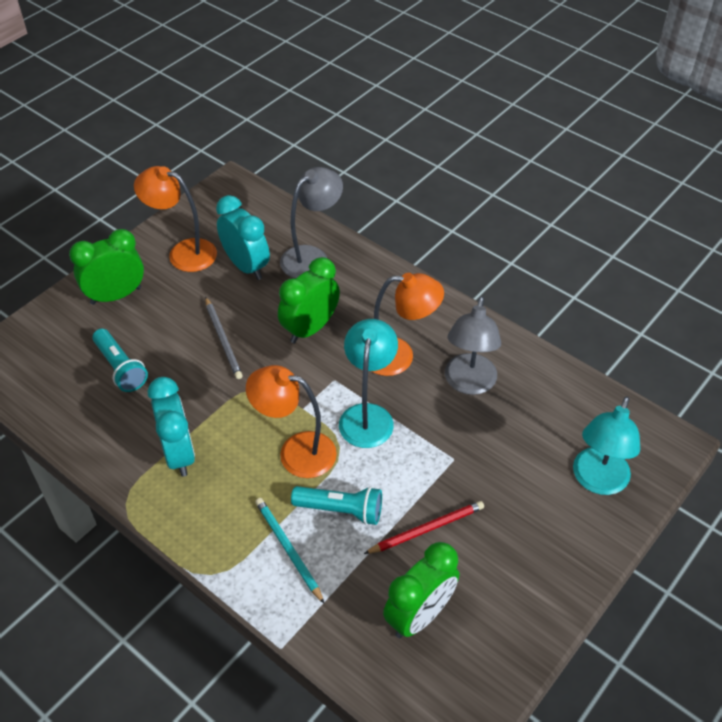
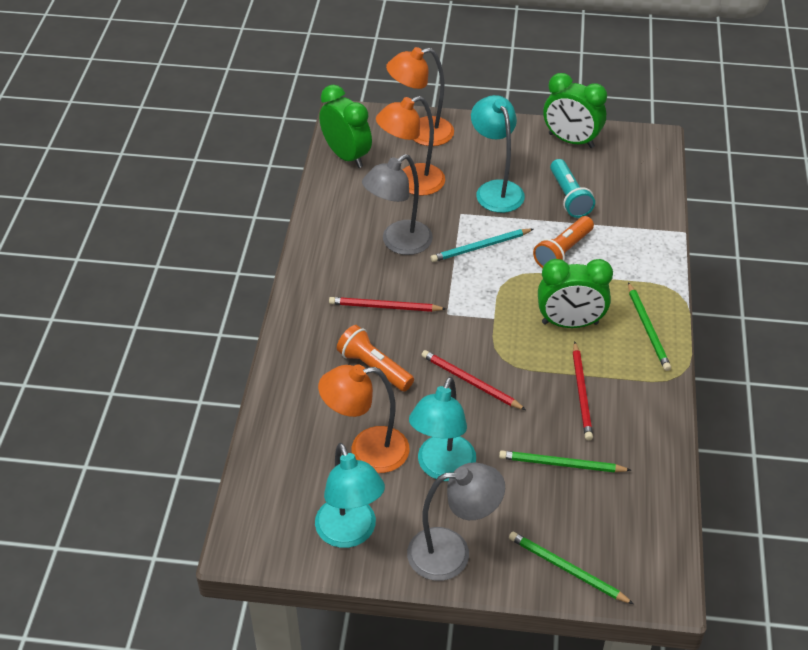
green pencil: 0 -> 3
grey pencil: 1 -> 0
orange flashlight: 0 -> 2
red pencil: 1 -> 3
turquoise clock: 2 -> 0
turquoise flashlight: 2 -> 1
turquoise lamp: 2 -> 3

